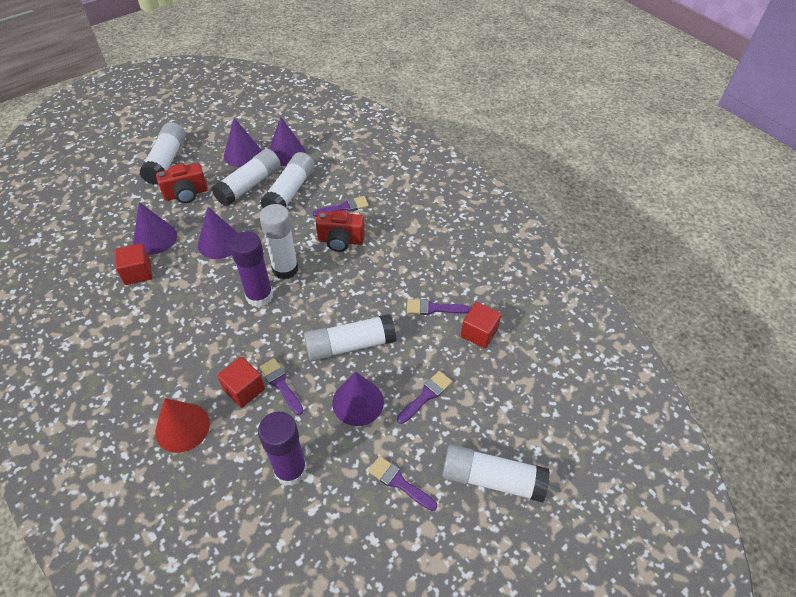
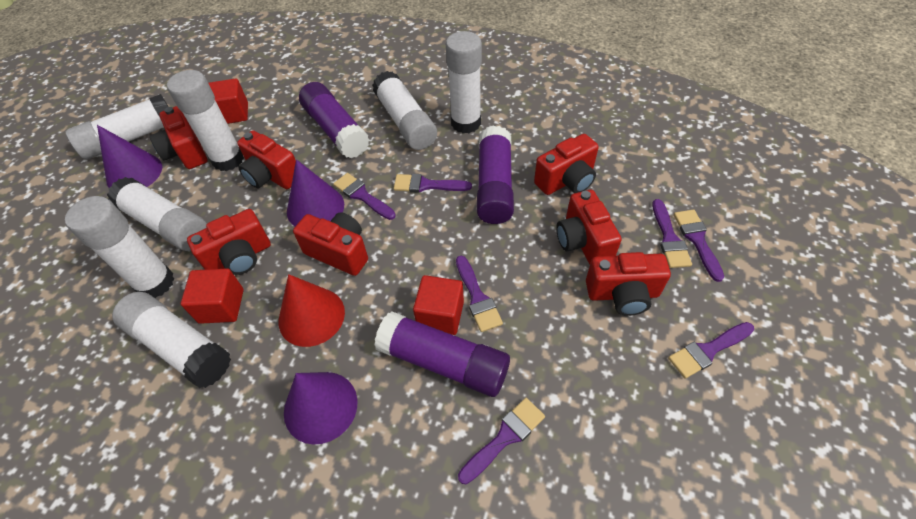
purple brush: 5 -> 7
purple cone: 5 -> 3
purple glue stick: 2 -> 3
red camera: 2 -> 7
white glue stick: 6 -> 7

